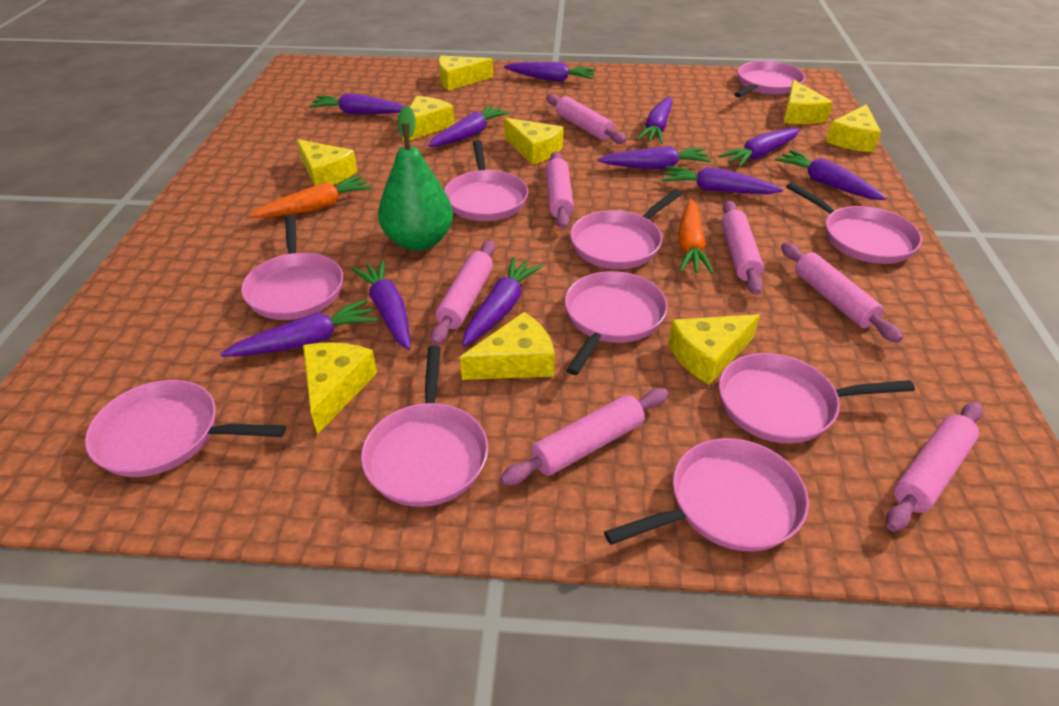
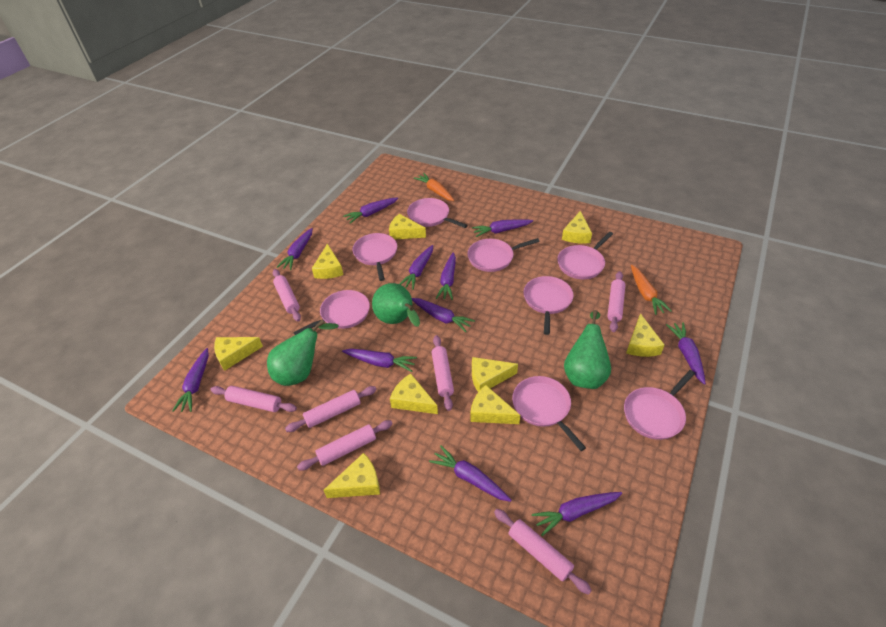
green pear: 1 -> 3
pink pan: 10 -> 8

